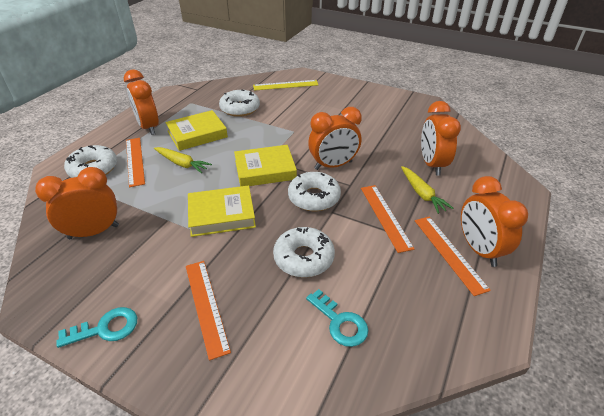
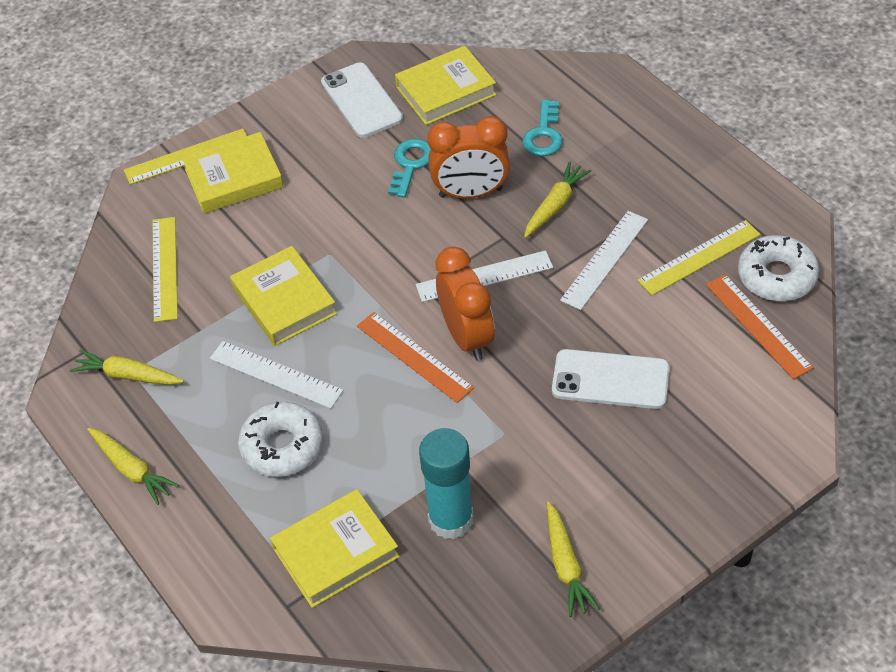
orange clock: 5 -> 2
orange ruler: 4 -> 2
turquoise glue stick: 0 -> 1
white donut: 4 -> 2
white phone: 0 -> 2
white ruler: 0 -> 3
yellow book: 3 -> 4
yellow carrot: 2 -> 4
yellow ruler: 1 -> 3

